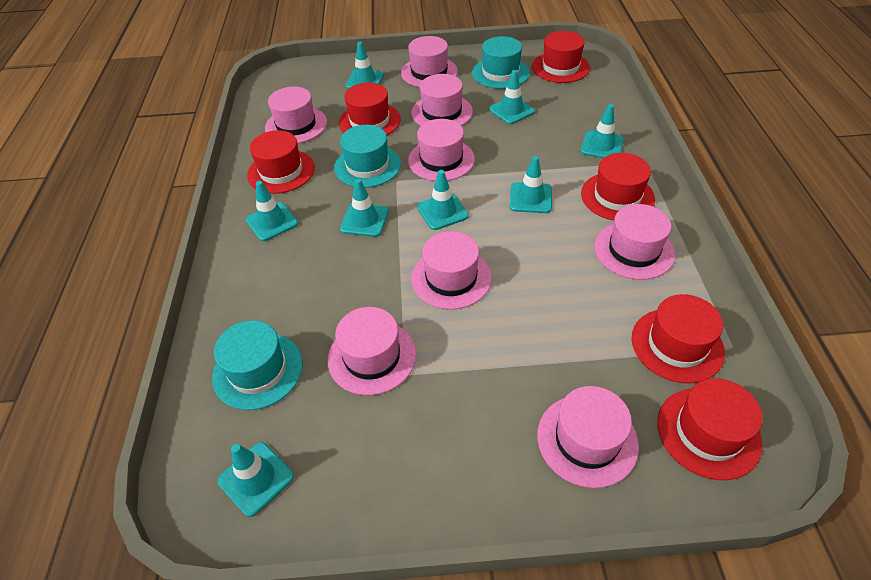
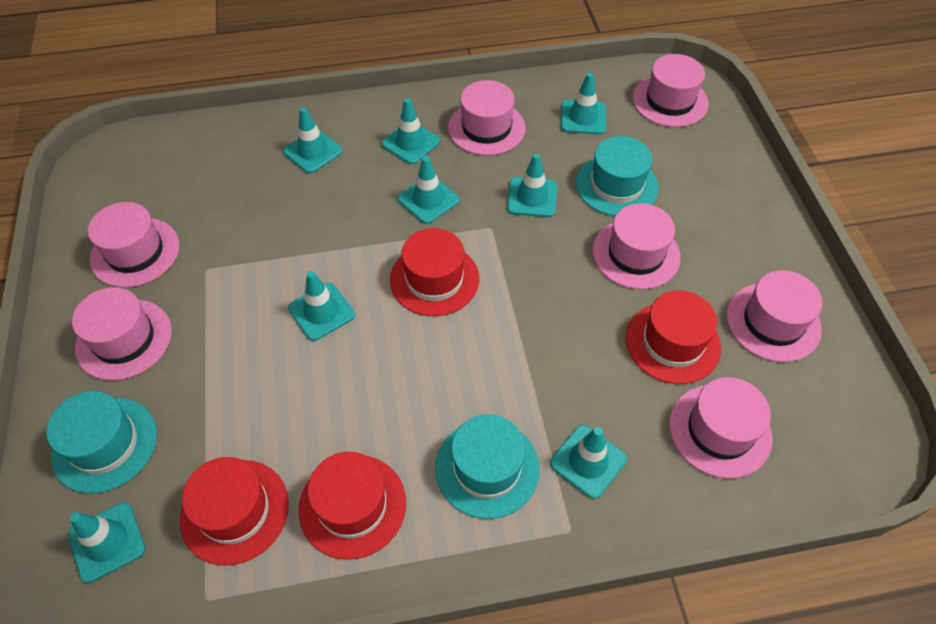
pink hat: 8 -> 7
red hat: 6 -> 4

